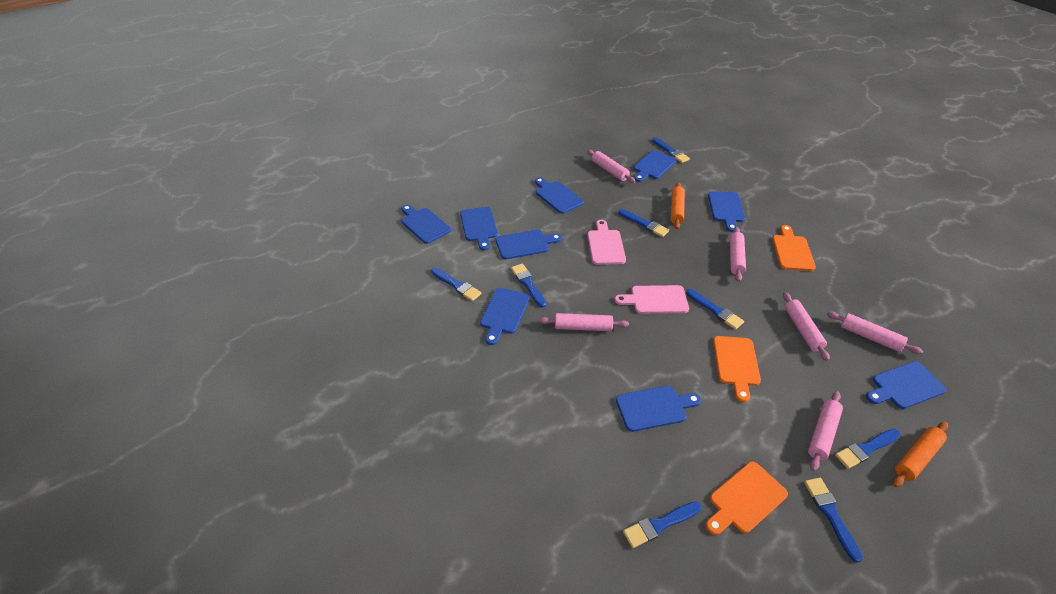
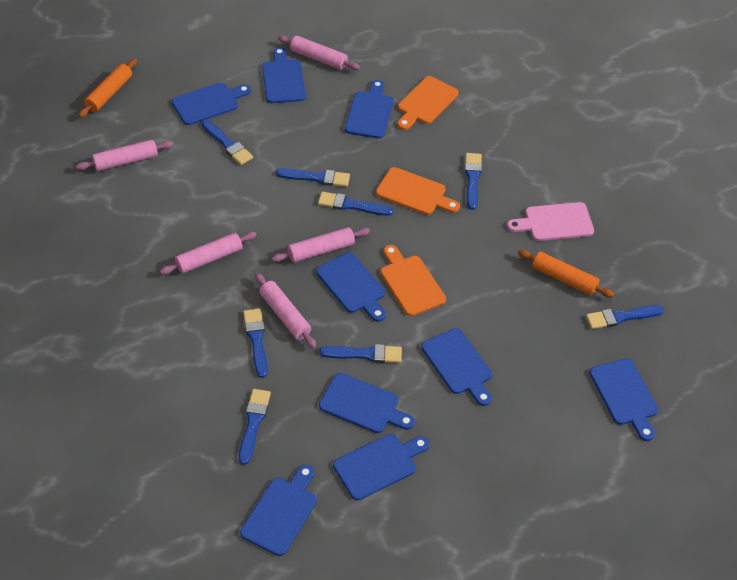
pink cutting board: 2 -> 1
pink rolling pin: 6 -> 5

